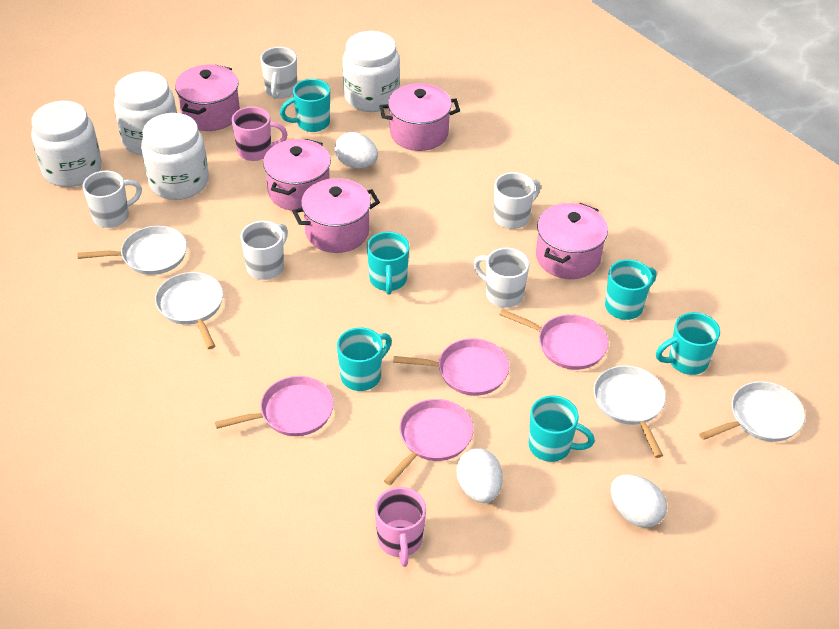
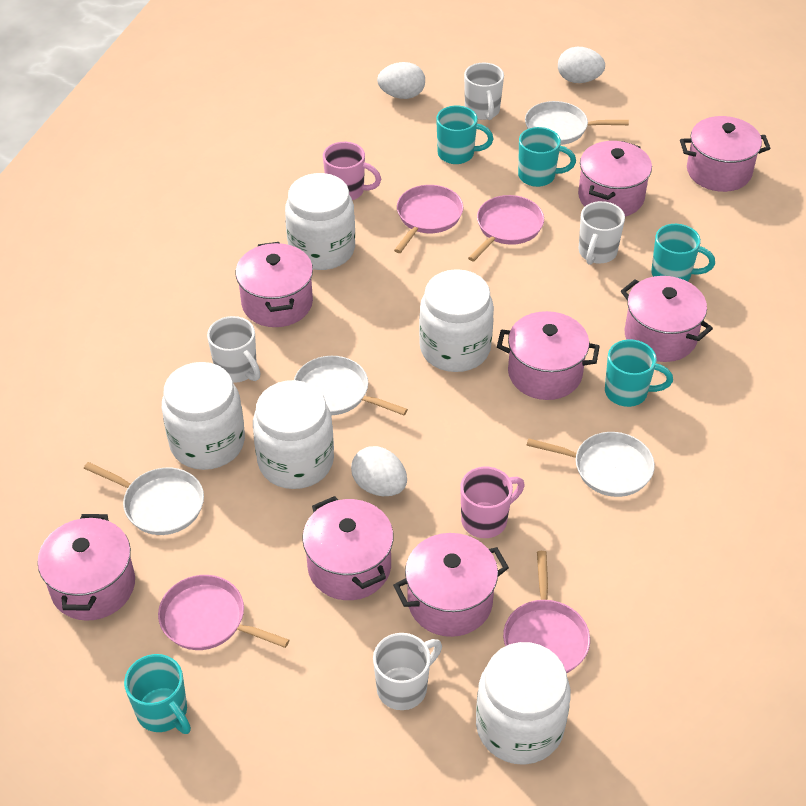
pink pot: 5 -> 8
turquoise mug: 6 -> 5
white jar: 4 -> 5
white mug: 5 -> 4

